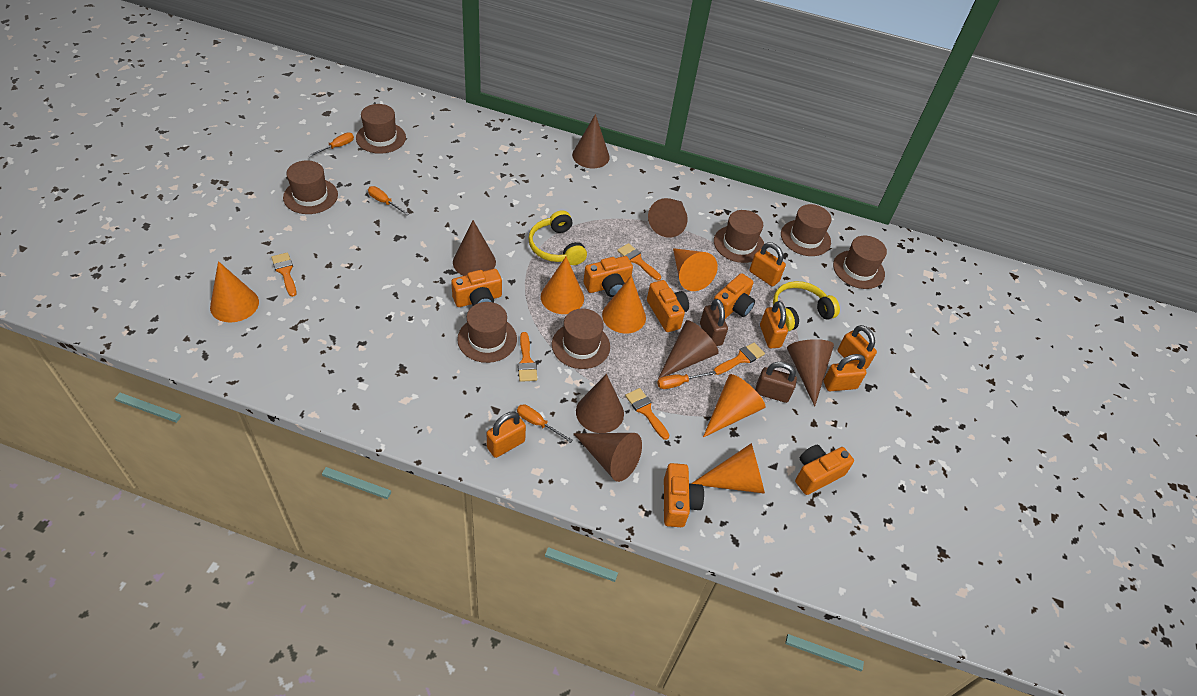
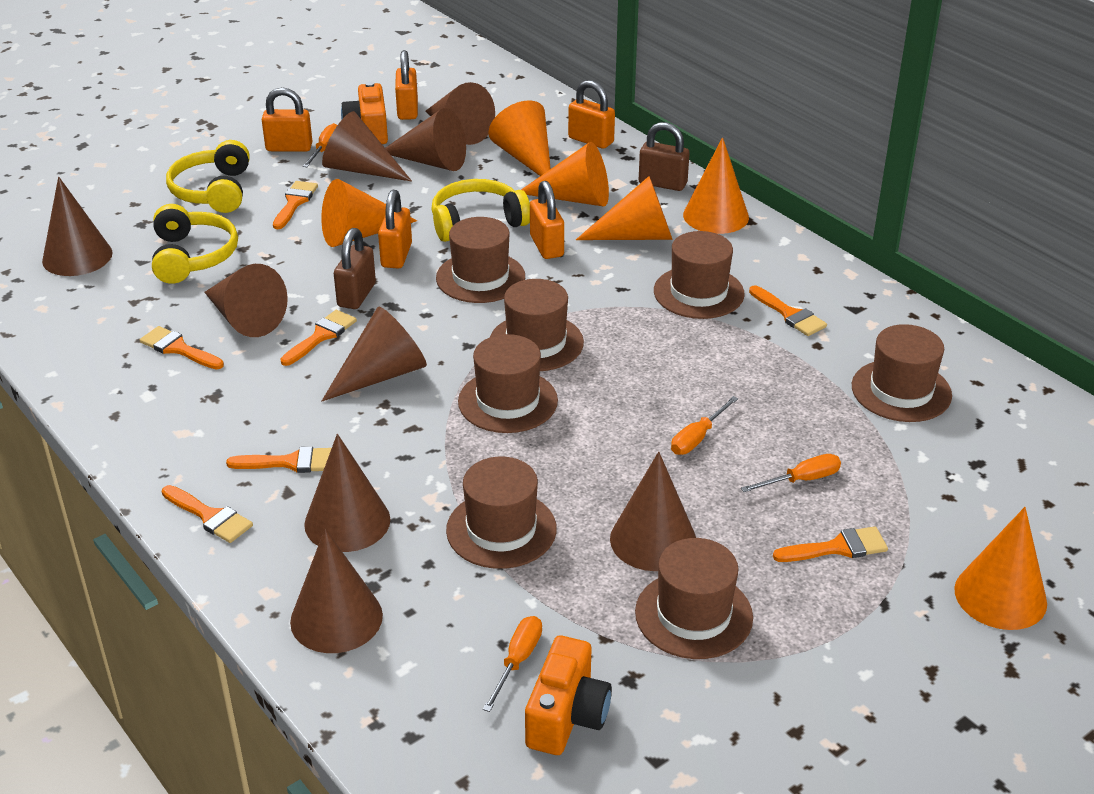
brown cone: 7 -> 9
orange brush: 5 -> 7
orange camera: 6 -> 2
yellow headphones: 2 -> 3

